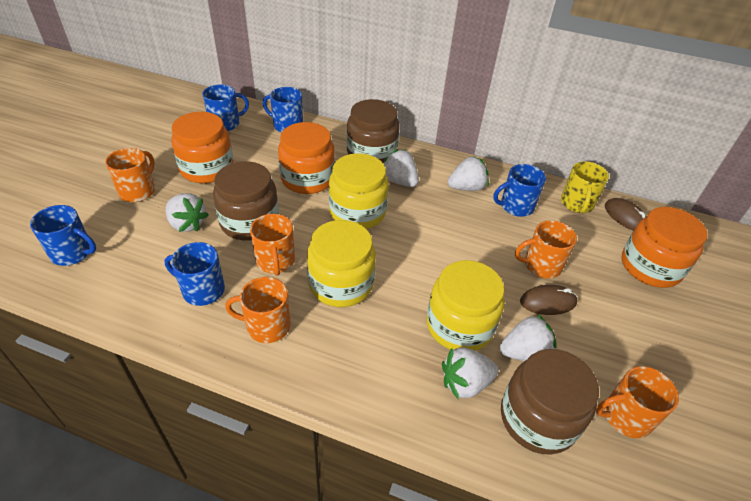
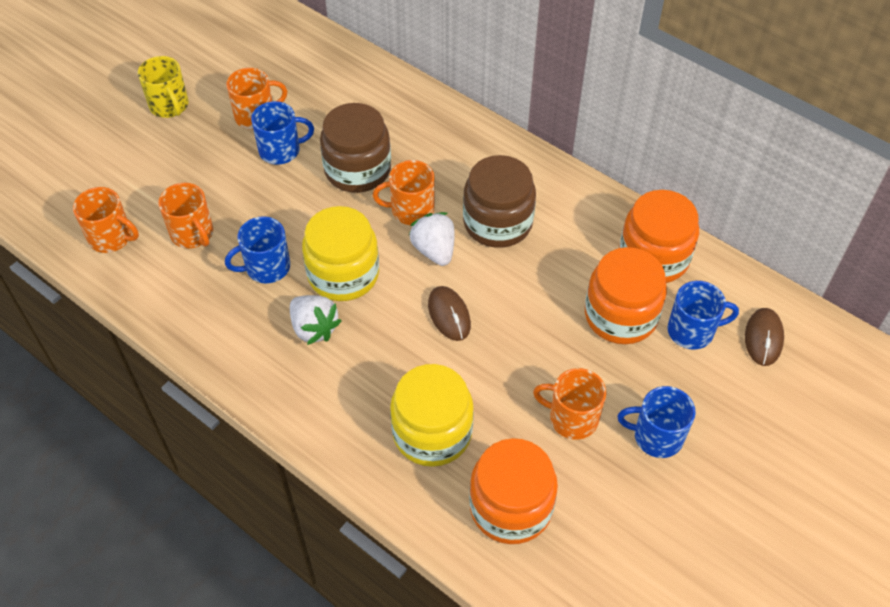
blue mug: 5 -> 4
brown jar: 3 -> 2
white strawberry: 5 -> 2
yellow jar: 3 -> 2

